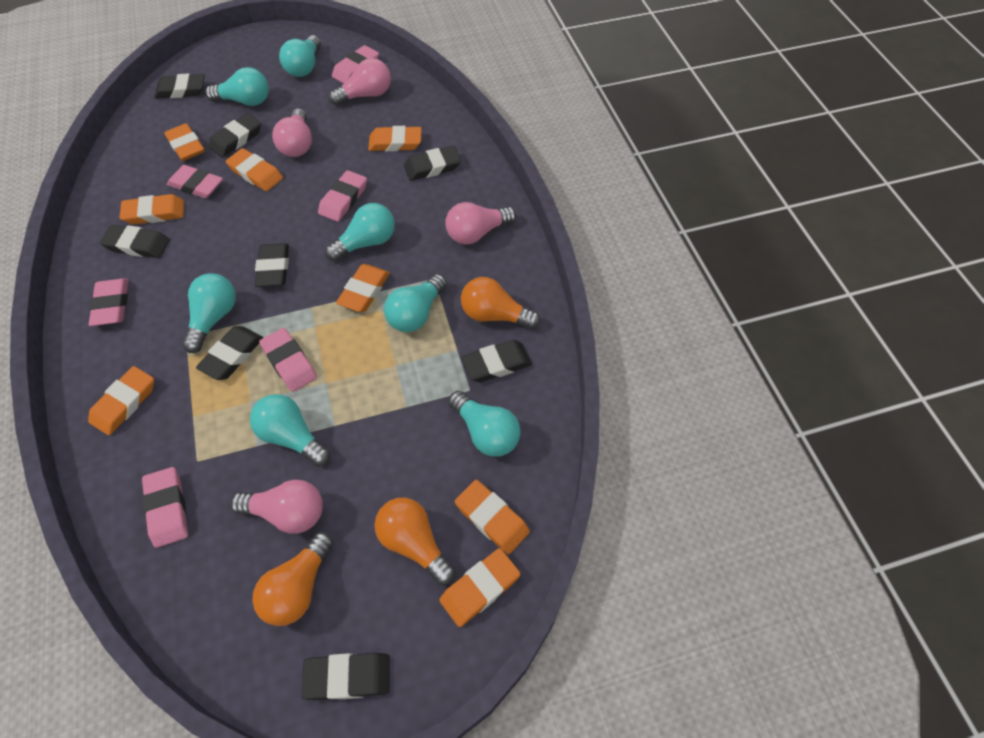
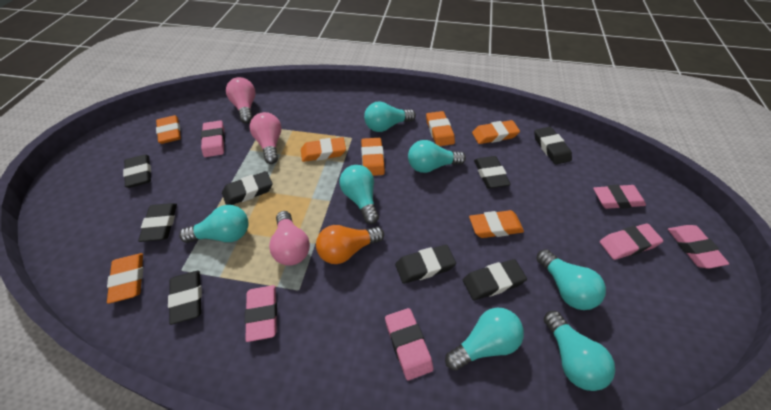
orange eraser: 8 -> 7
orange light bulb: 3 -> 1
pink light bulb: 4 -> 3

